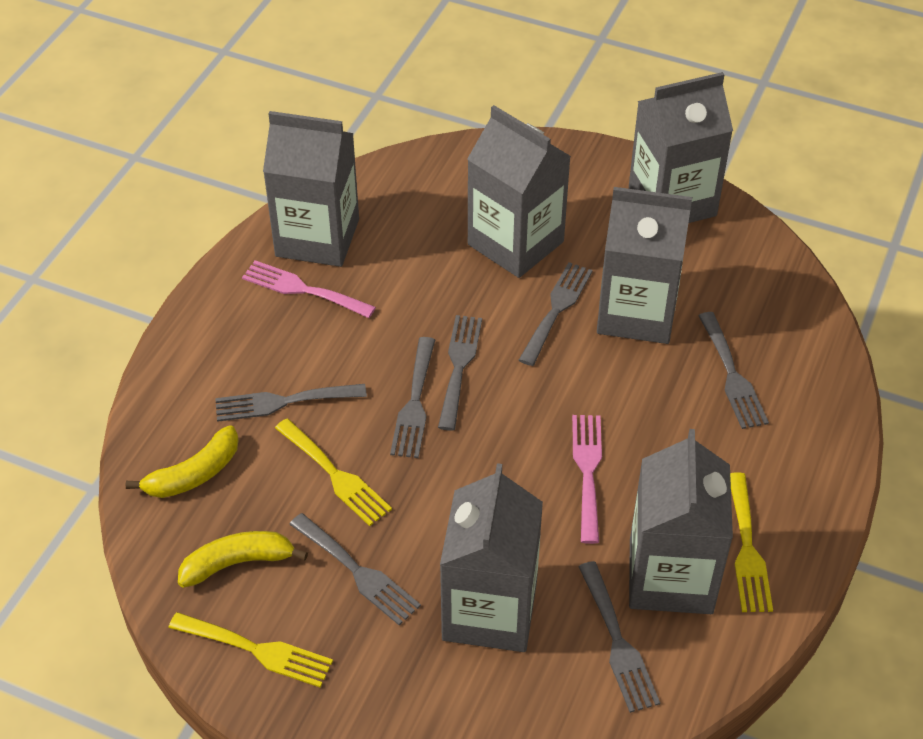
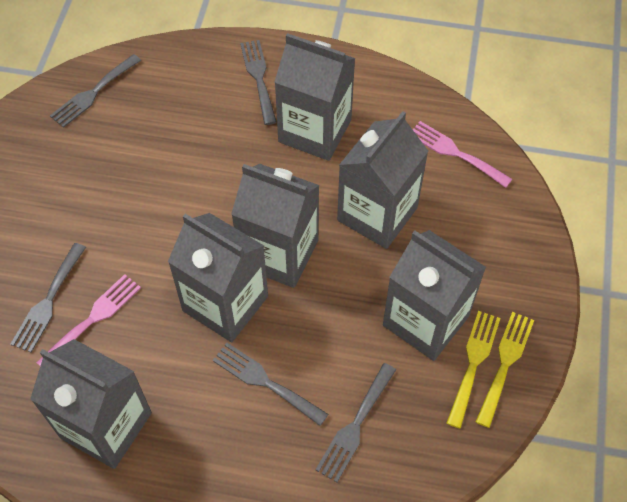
grey fork: 7 -> 5
yellow banana: 2 -> 0
yellow fork: 3 -> 2

